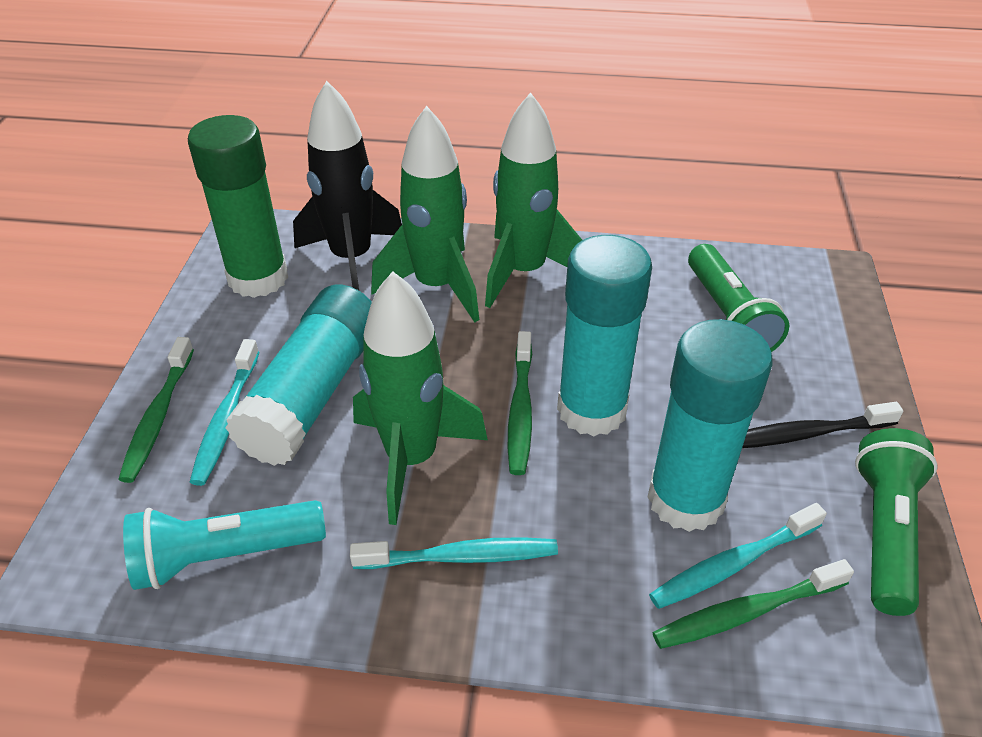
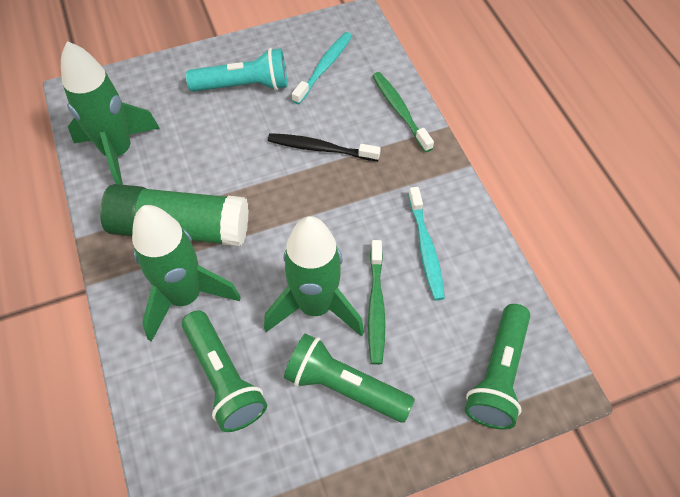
black rocket: 1 -> 0
green flashlight: 2 -> 3
green toothbrush: 3 -> 2
turquoise glue stick: 3 -> 0
turquoise toothbrush: 3 -> 2

